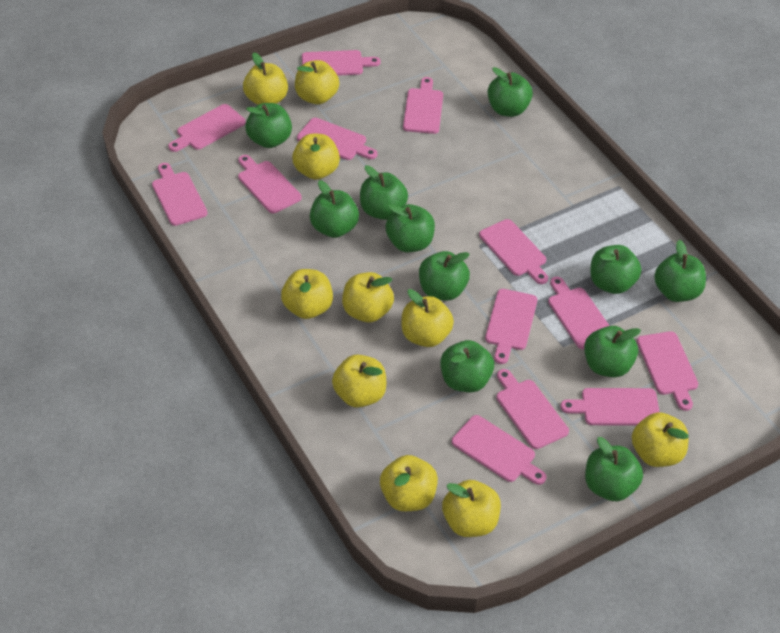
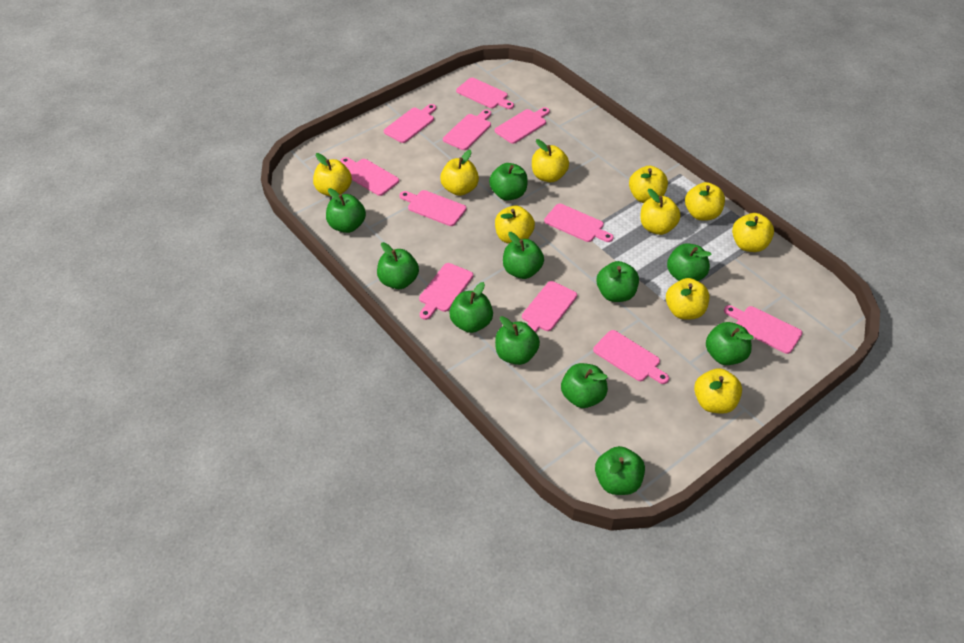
pink cutting board: 13 -> 11

